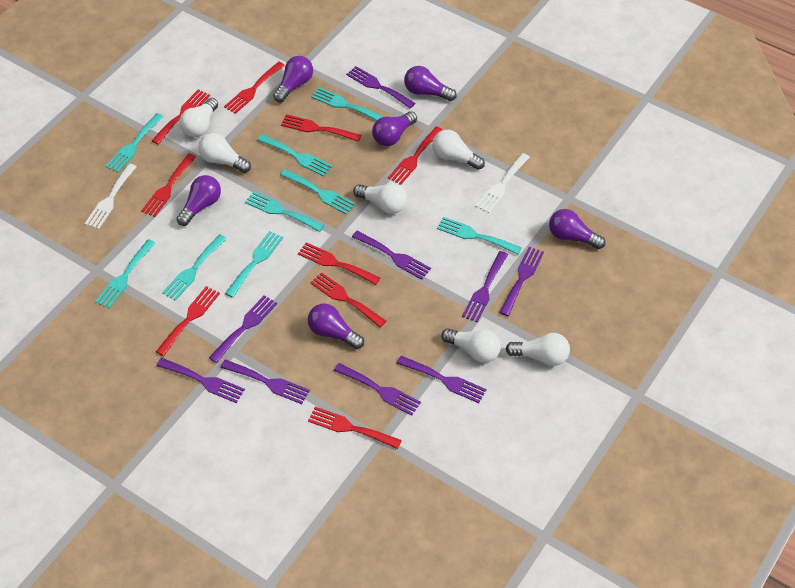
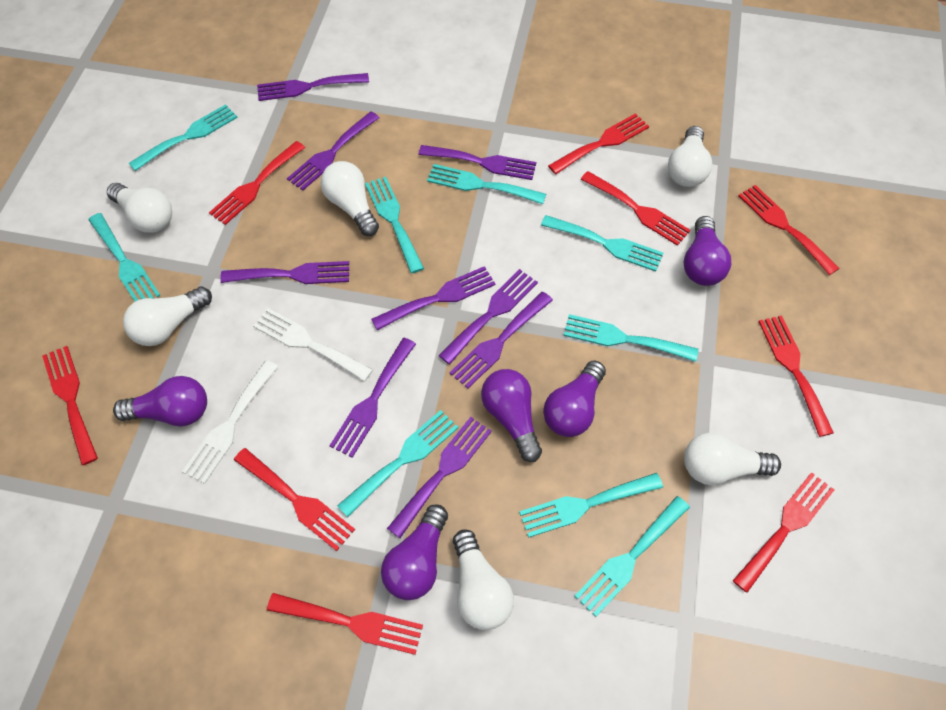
purple light bulb: 6 -> 5

